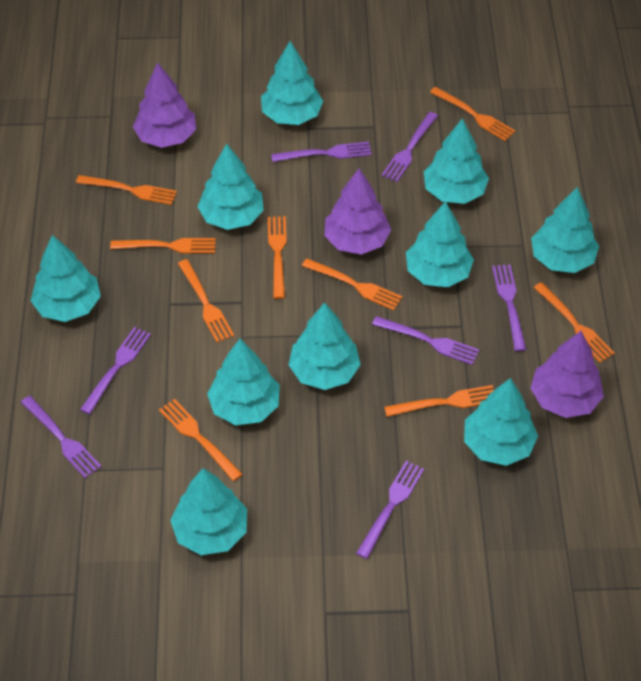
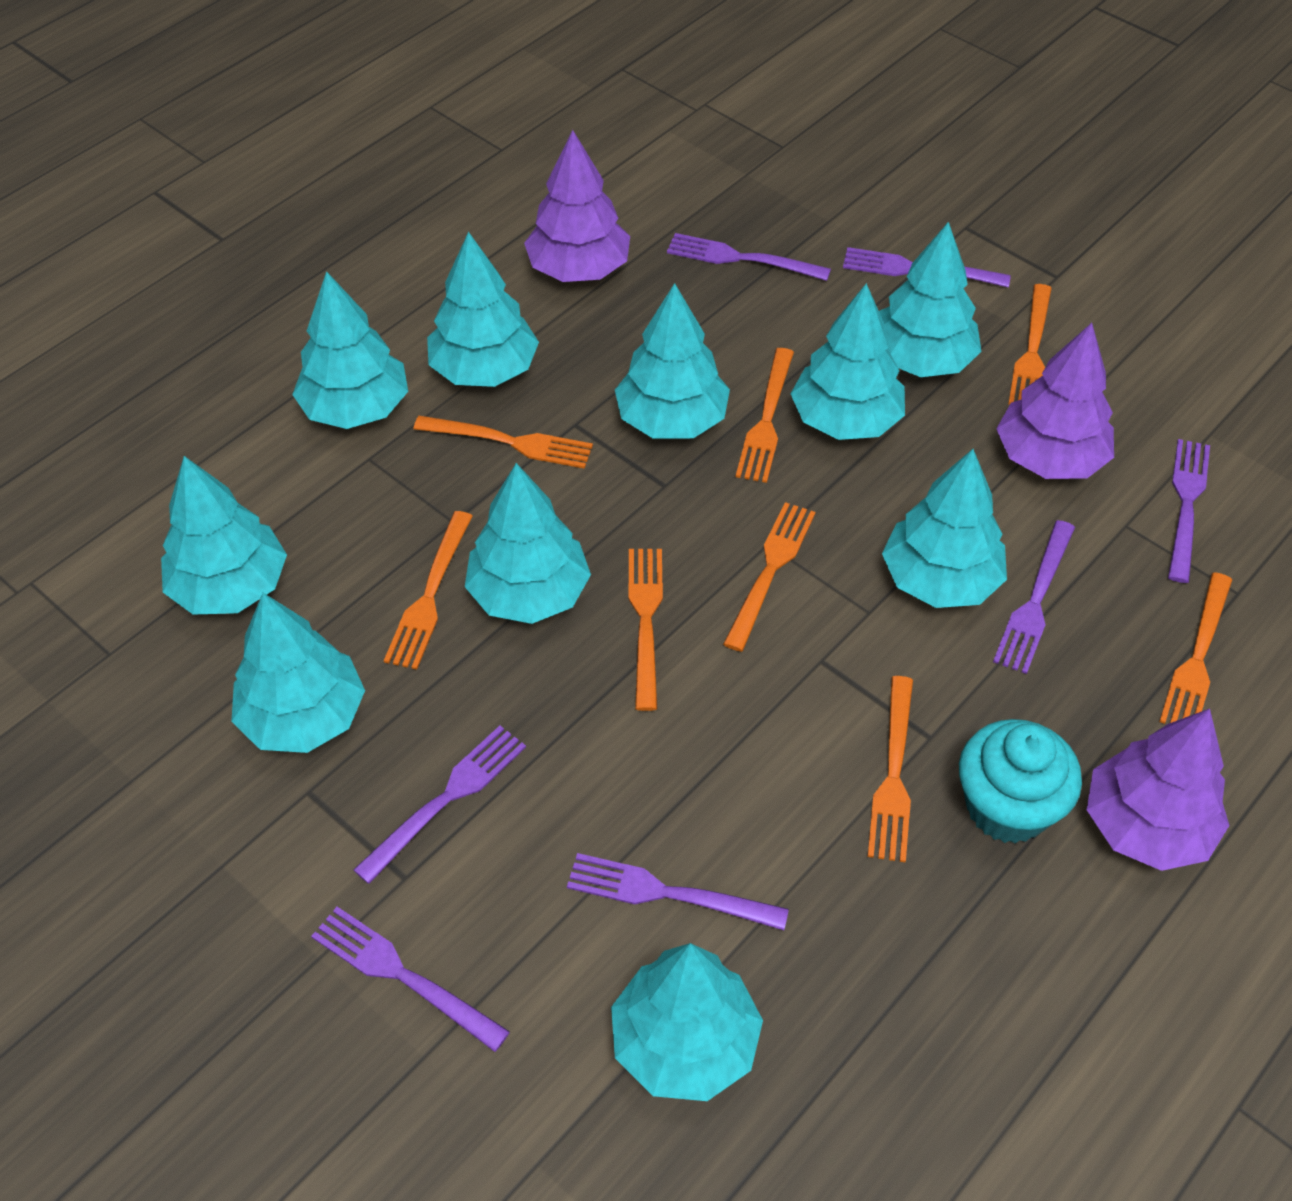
orange fork: 9 -> 8
turquoise cupcake: 0 -> 1

